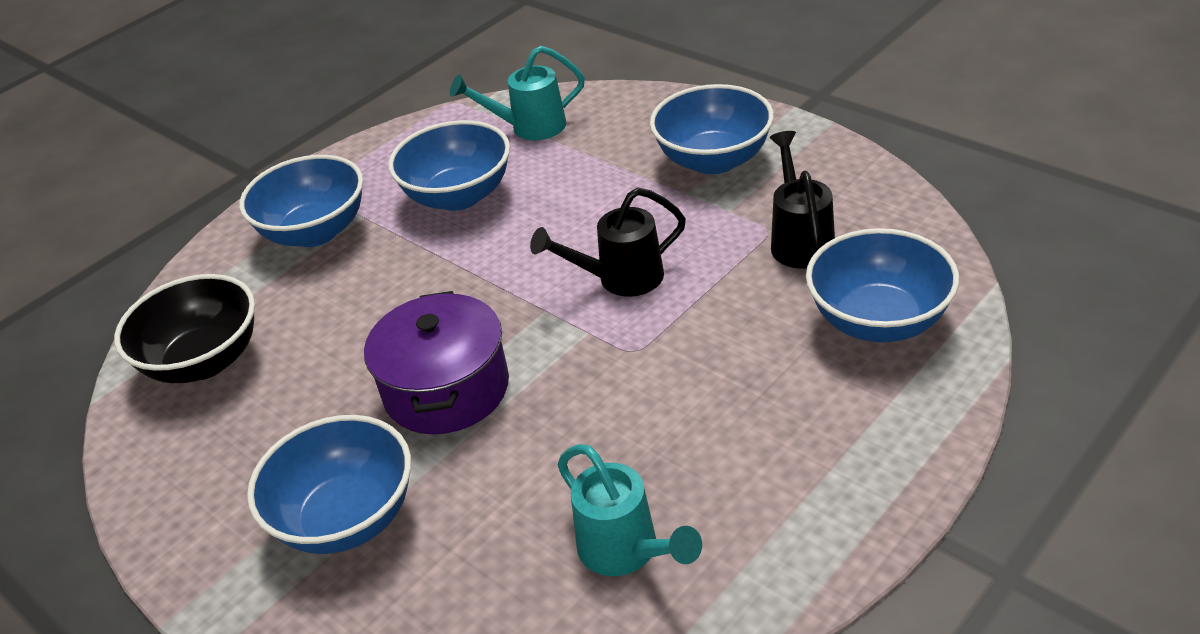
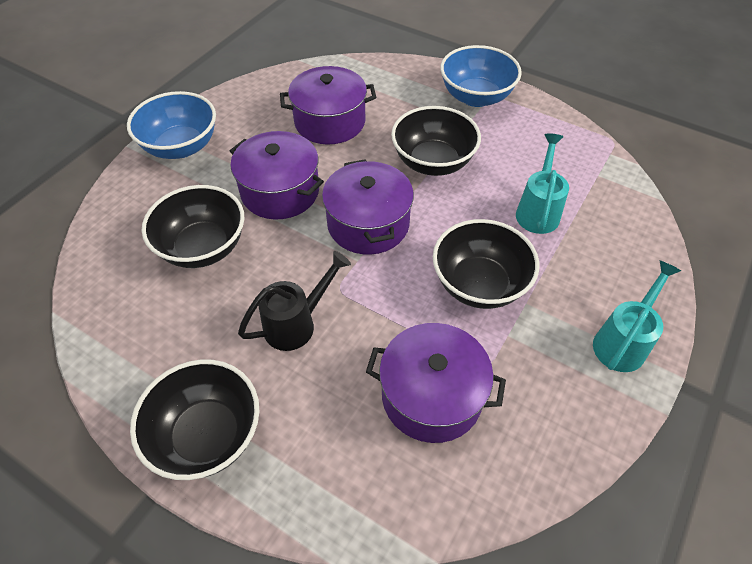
black bowl: 1 -> 4
black watering can: 2 -> 1
blue bowl: 5 -> 2
purple pot: 1 -> 4

